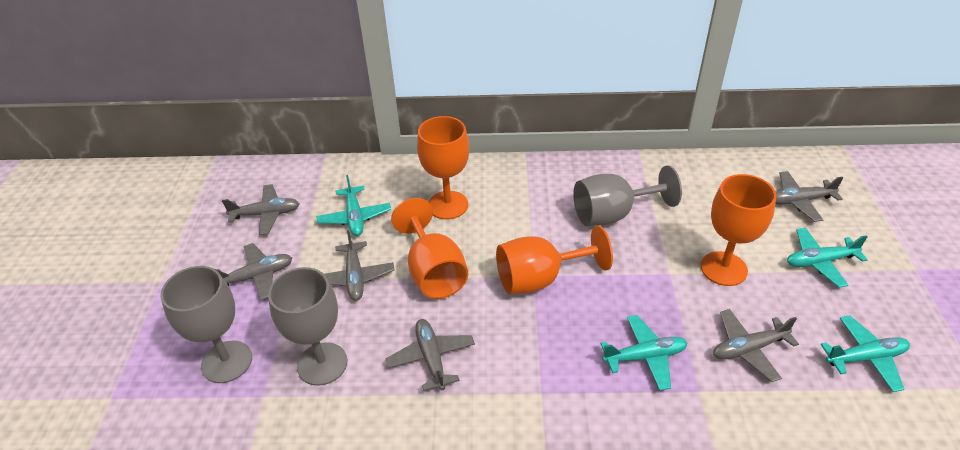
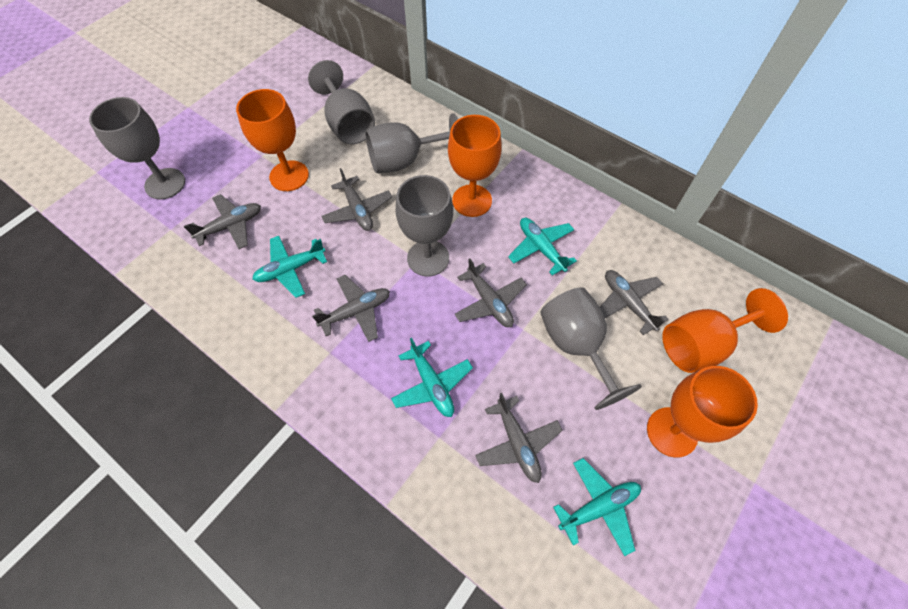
grey goblet: 3 -> 5

